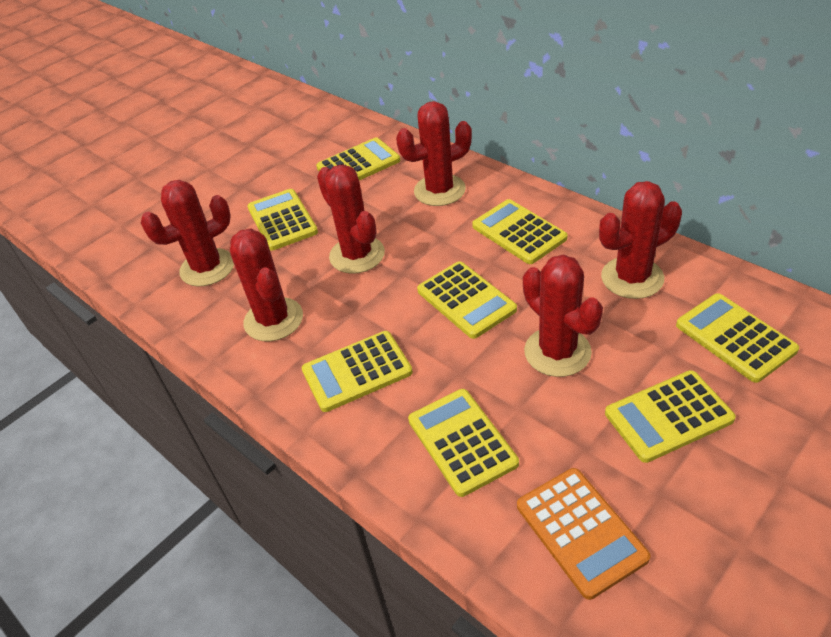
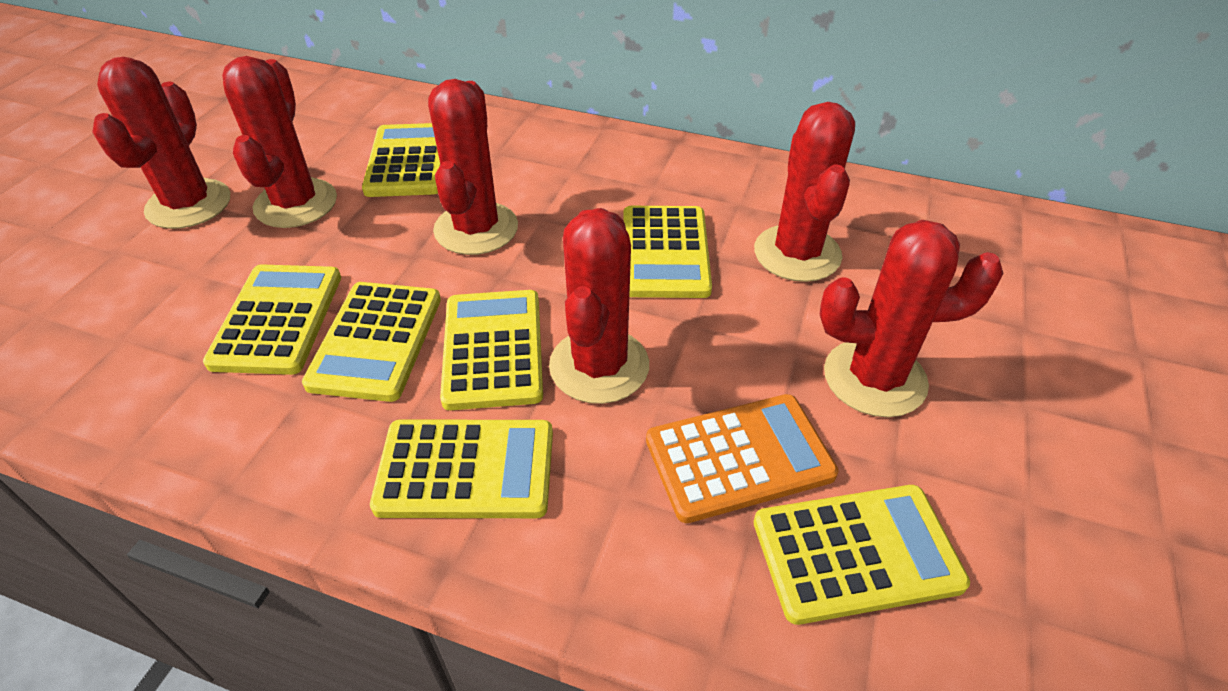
yellow calculator: 8 -> 7

